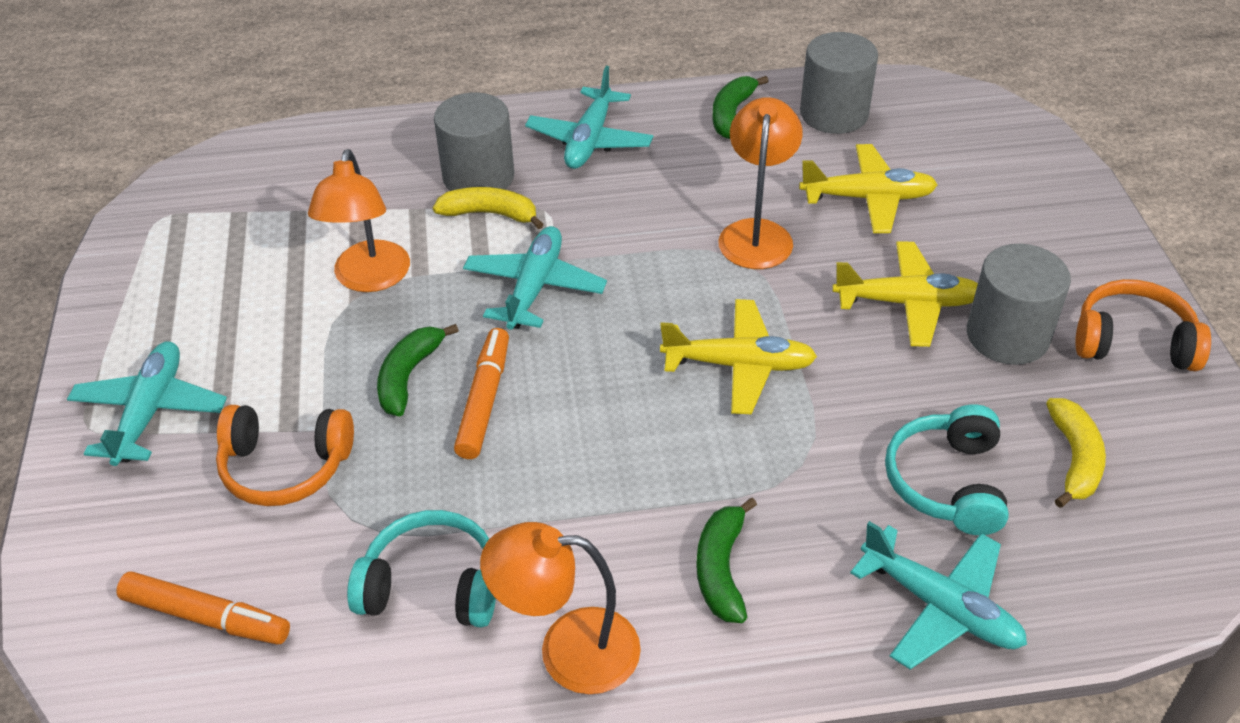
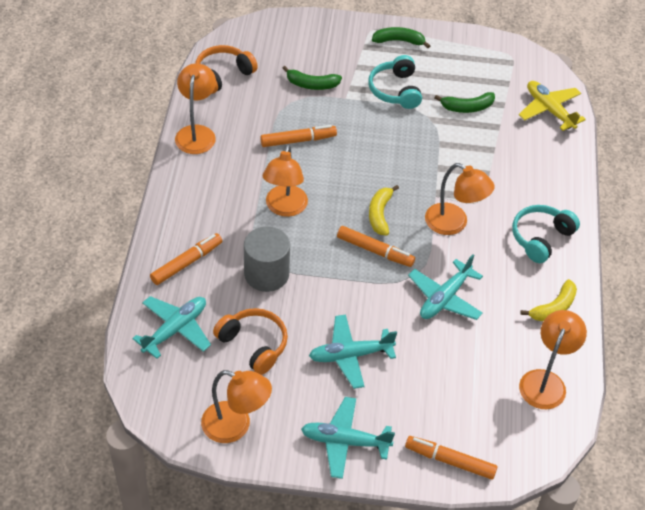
grey cylinder: 3 -> 1
orange lamp: 3 -> 5
orange marker: 2 -> 4
yellow plane: 3 -> 1

